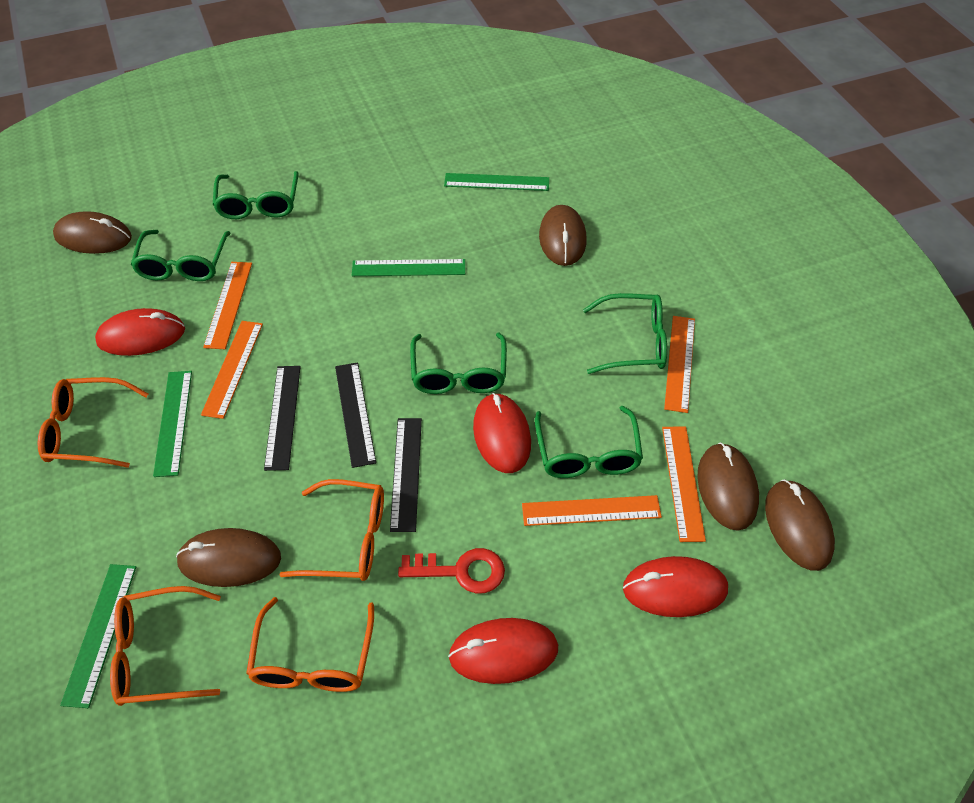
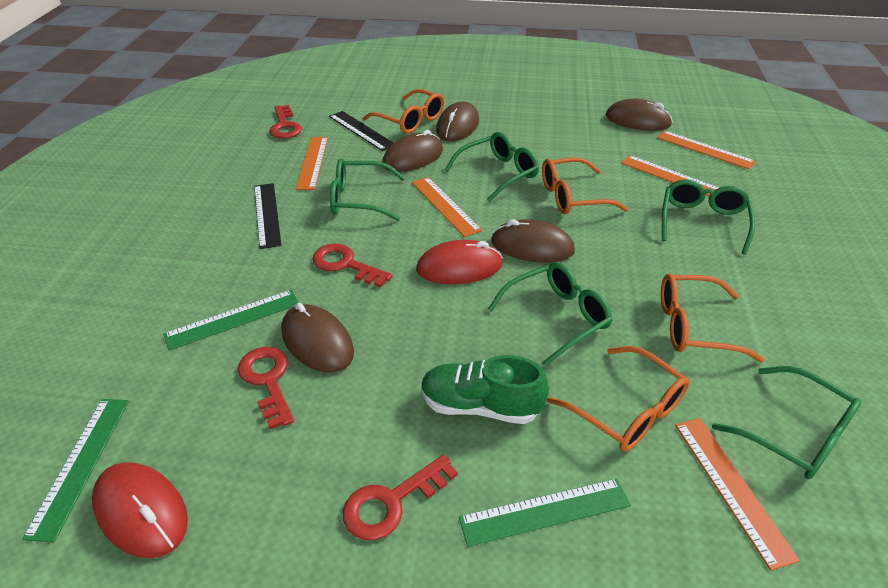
black ruler: 3 -> 2
green ruler: 4 -> 3
green shoe: 0 -> 1
red key: 1 -> 4
red mouse: 4 -> 2

